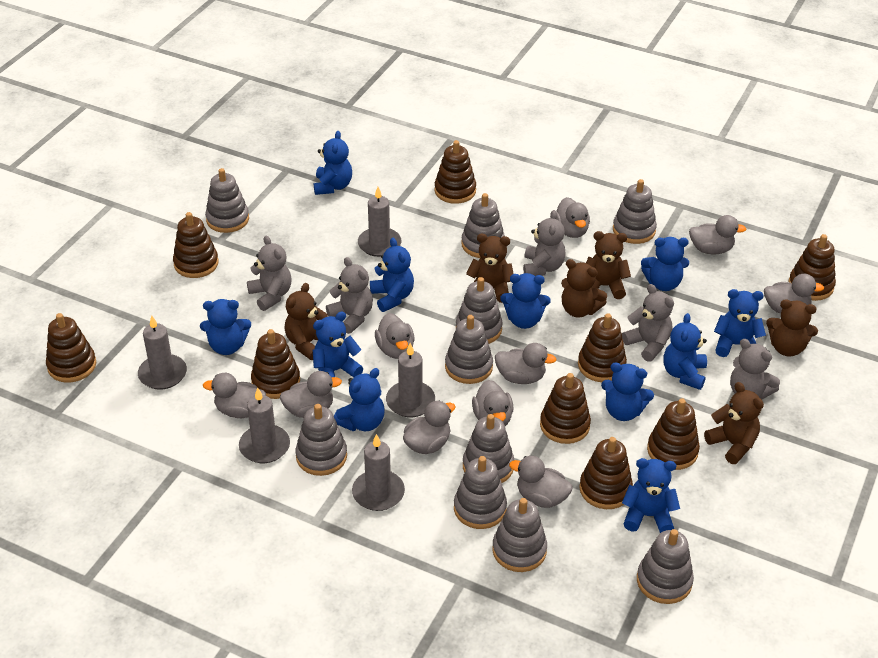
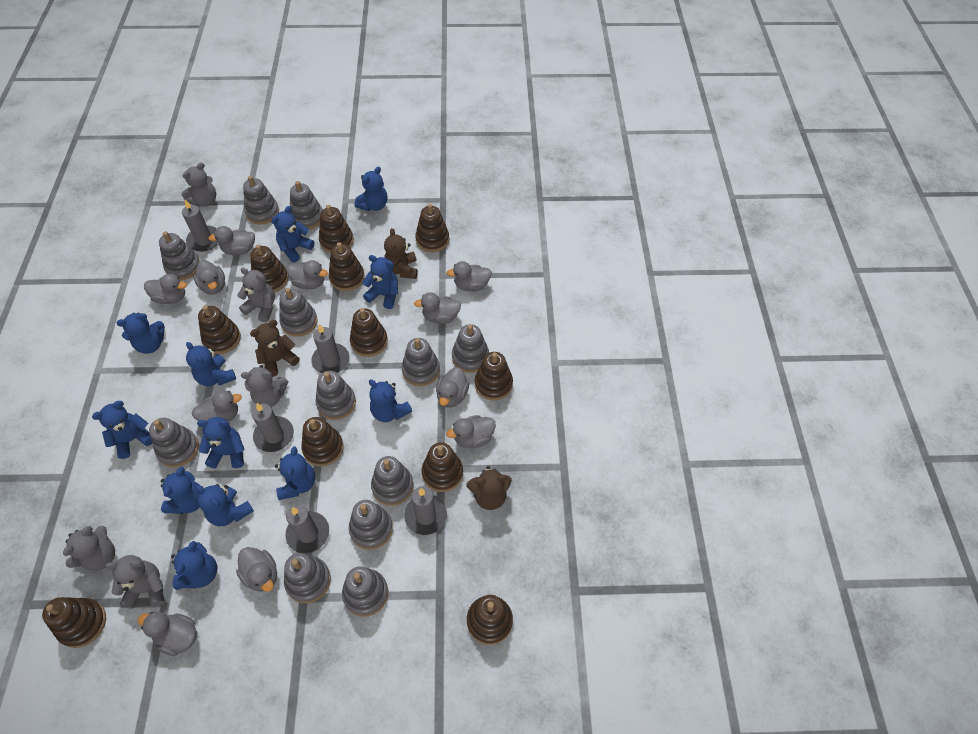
blue teddy bear: 11 -> 12
brown stacking toy: 9 -> 11
brown teddy bear: 6 -> 3
grey duck: 10 -> 11
grey stacking toy: 10 -> 12

